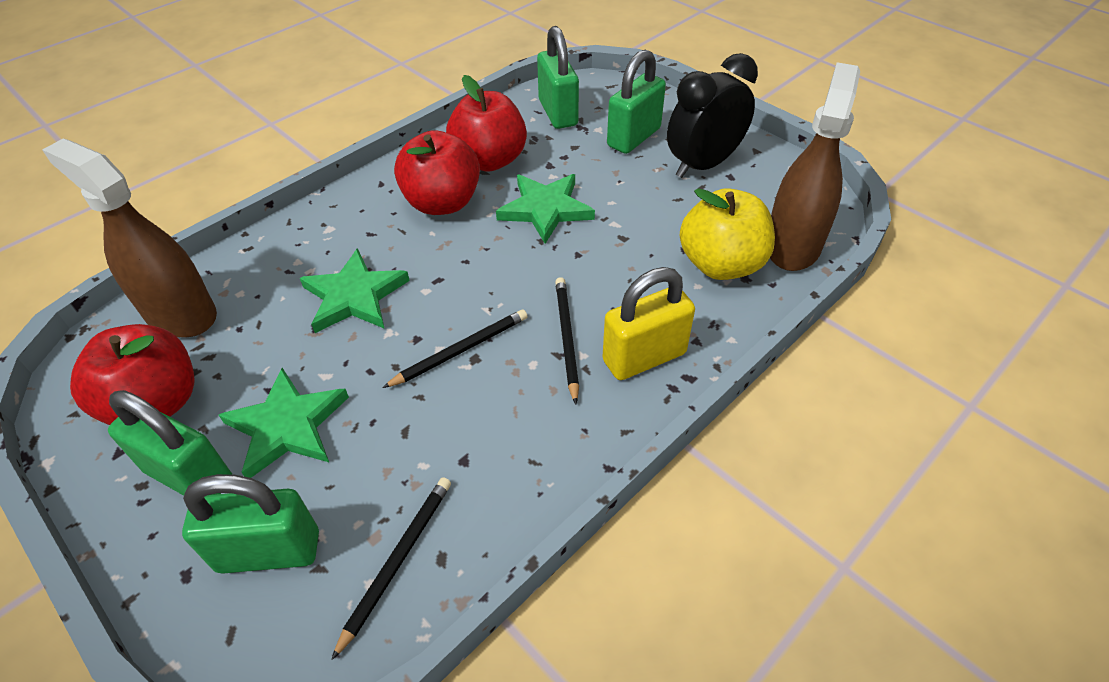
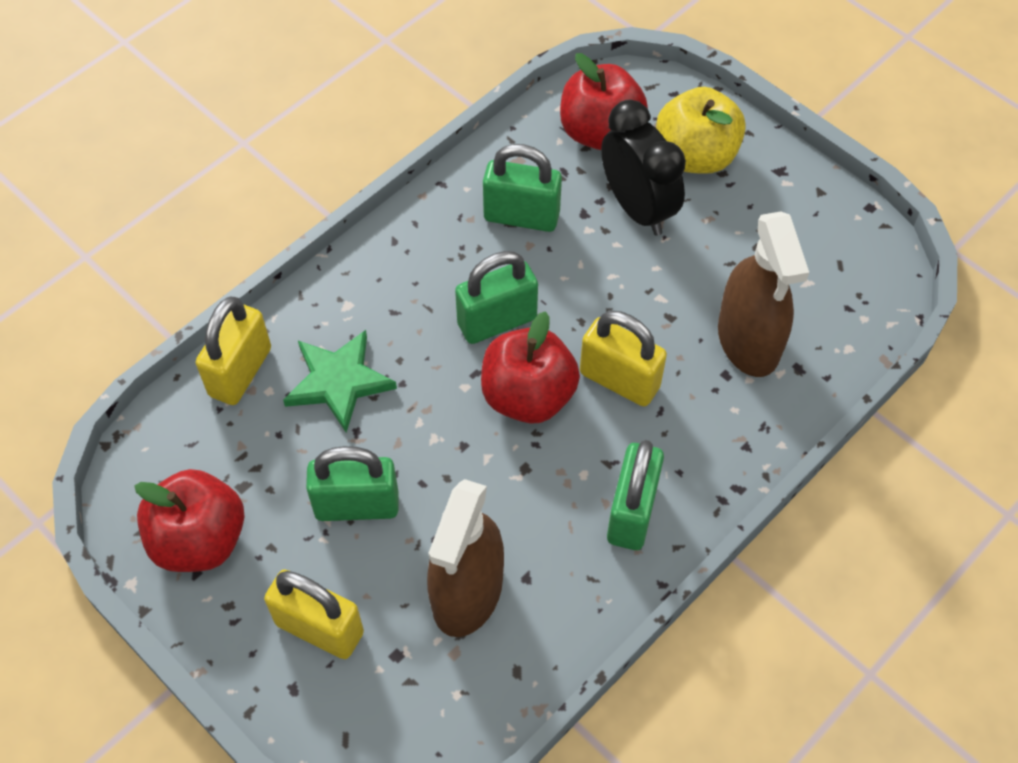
black pencil: 3 -> 0
green star: 3 -> 1
yellow padlock: 1 -> 3

